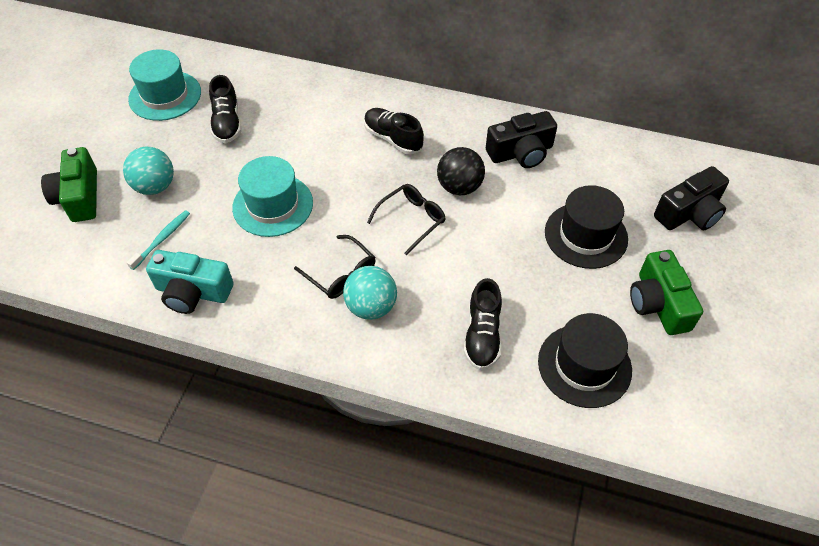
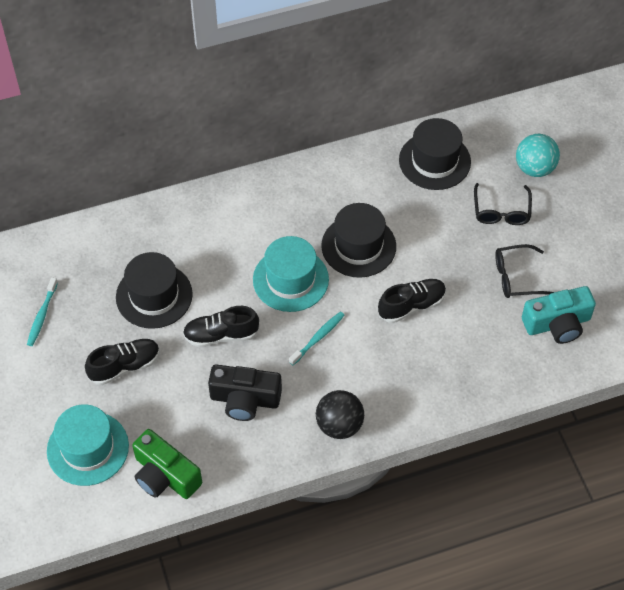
black camera: 2 -> 1
black hat: 2 -> 3
green camera: 2 -> 1
turquoise ball: 2 -> 1
turquoise toothbrush: 1 -> 2

